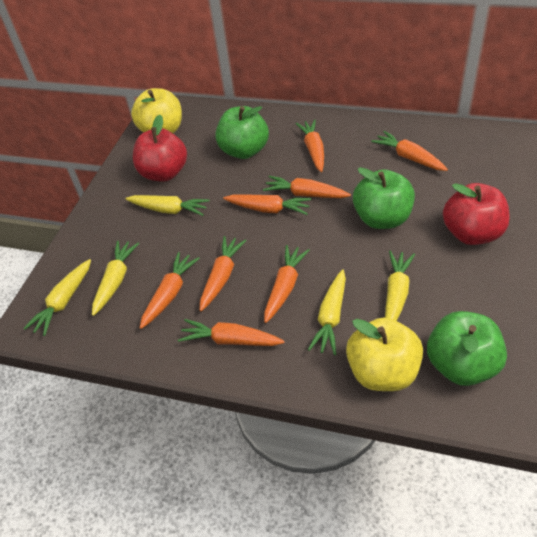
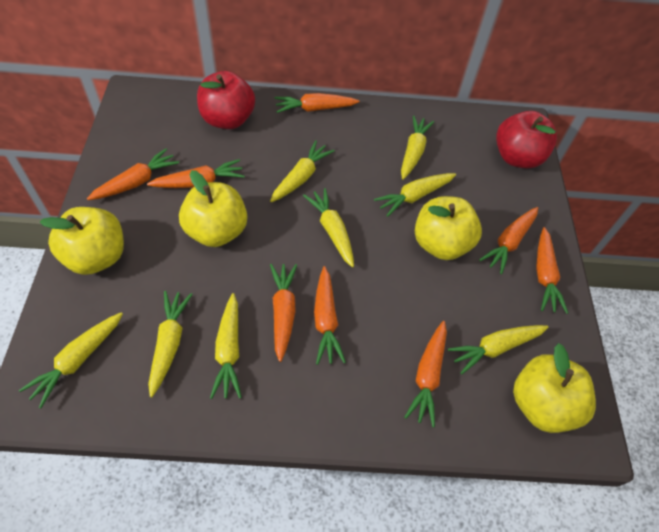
green apple: 3 -> 0
yellow apple: 2 -> 4
yellow carrot: 5 -> 8

